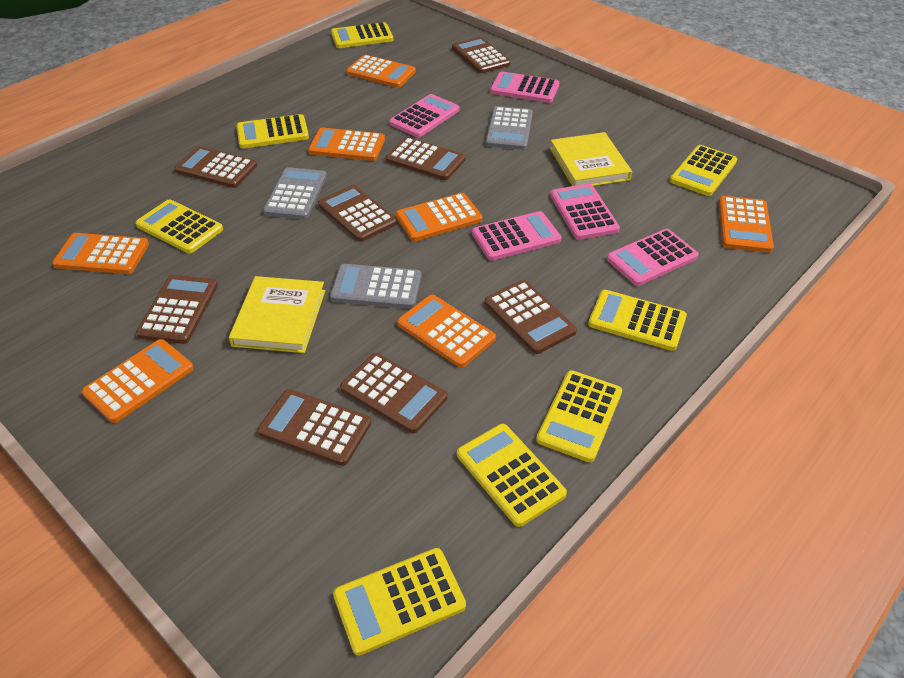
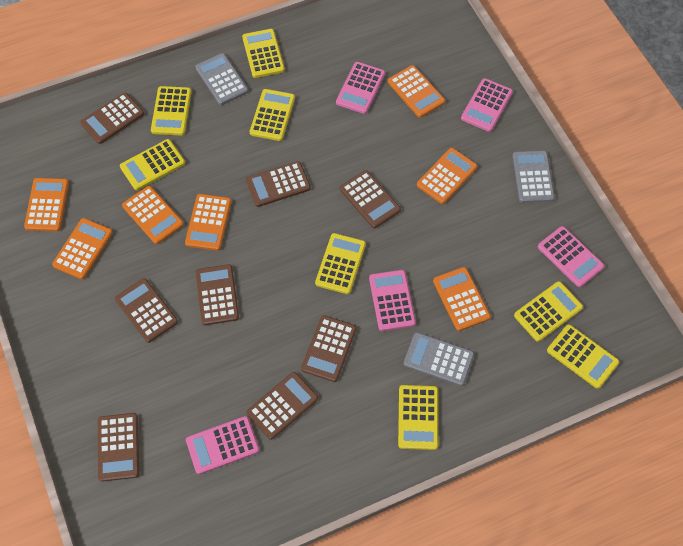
yellow book: 2 -> 0

